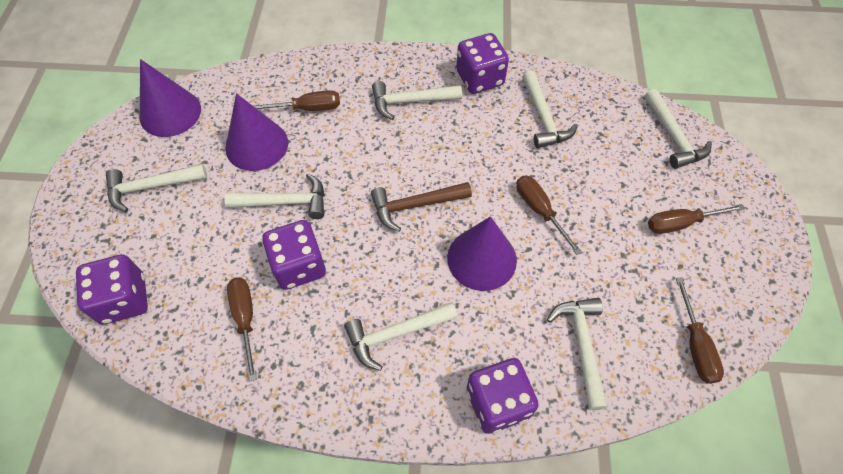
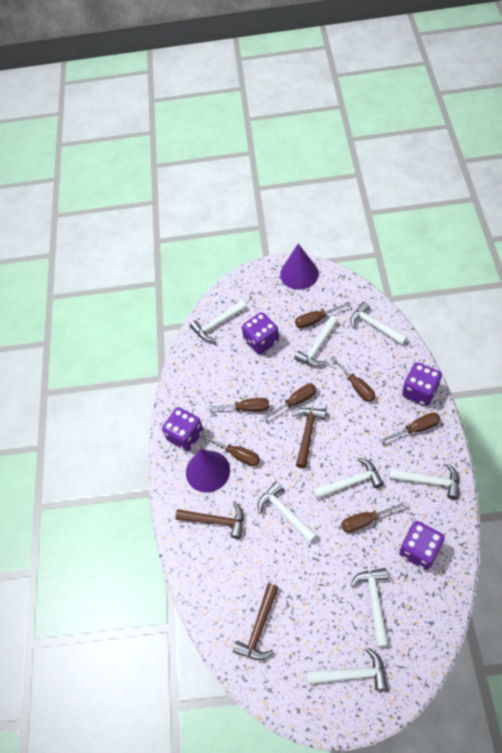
brown hammer: 1 -> 3
brown screwdriver: 5 -> 7
purple cone: 3 -> 2
white hammer: 7 -> 8

